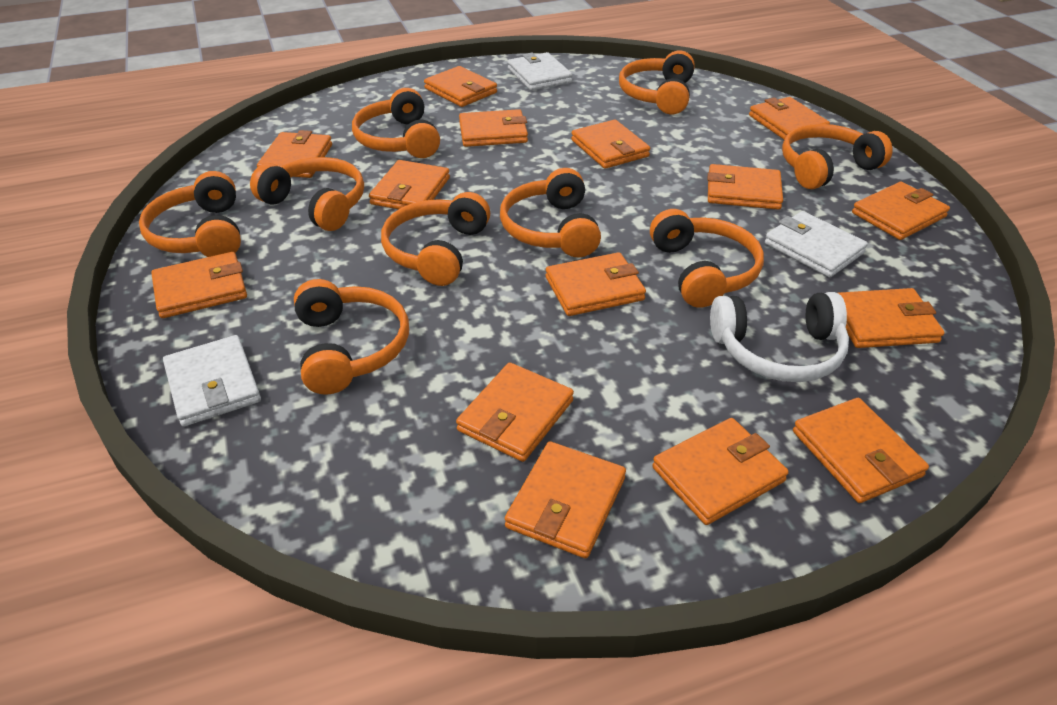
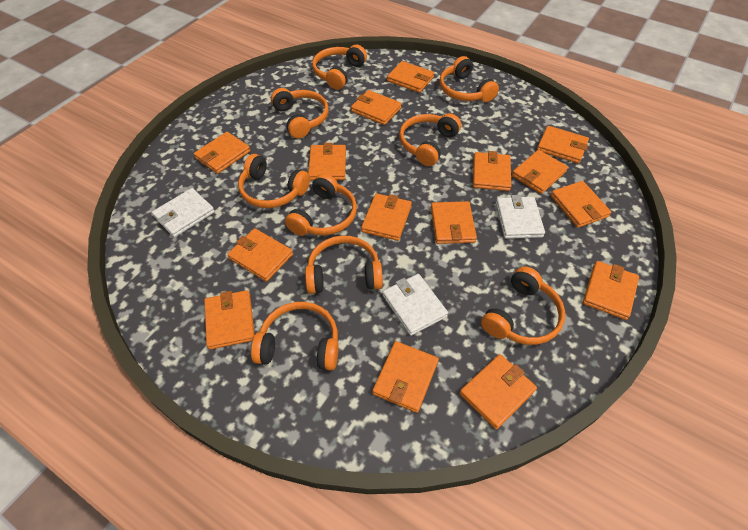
white headphones: 1 -> 0

